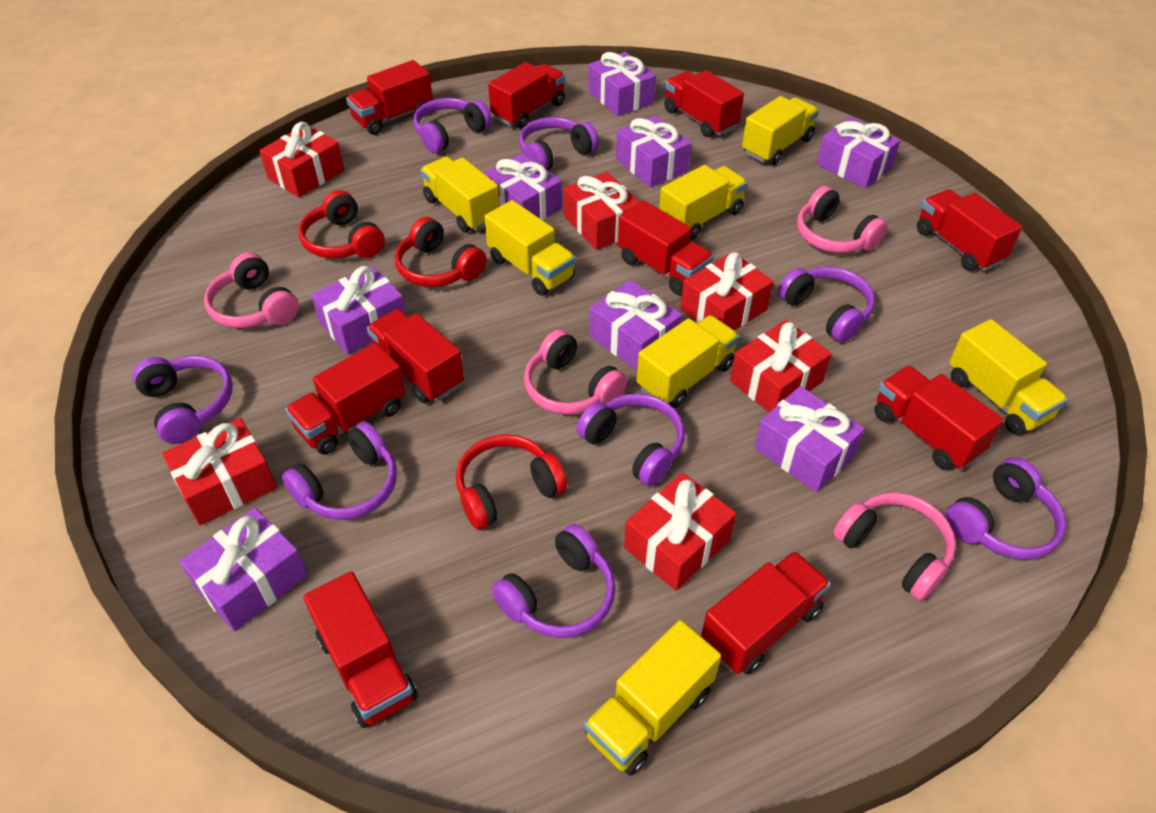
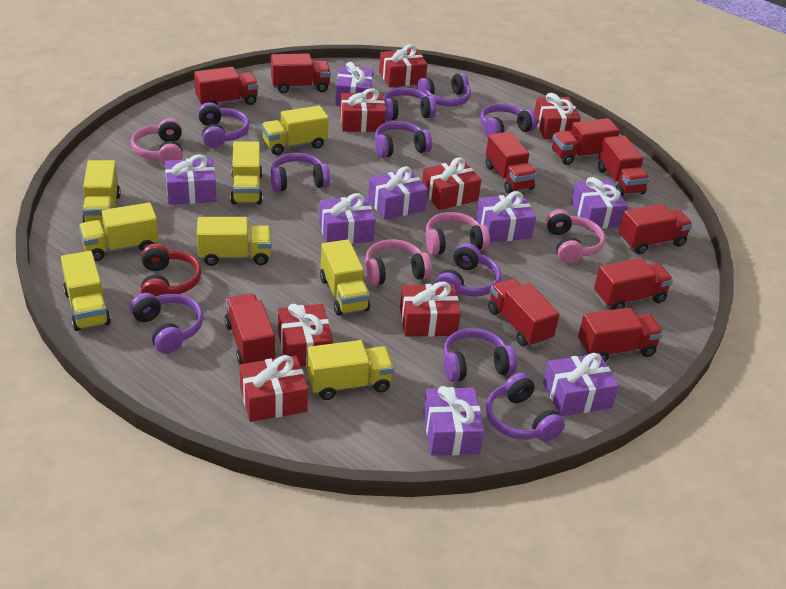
purple headphones: 8 -> 10
red gift: 6 -> 7
red headphones: 3 -> 1
yellow truck: 7 -> 8

